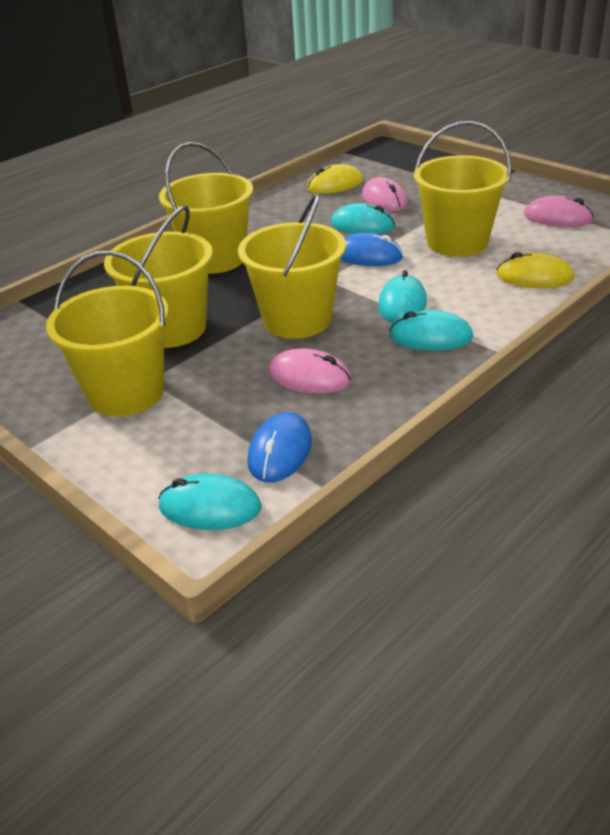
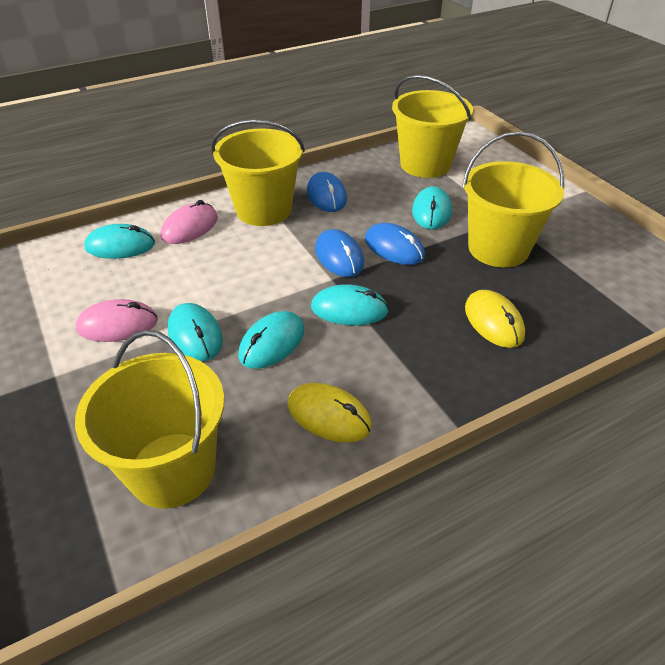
blue mouse: 2 -> 3
pink mouse: 3 -> 2
turquoise mouse: 4 -> 5
yellow bucket: 5 -> 4

